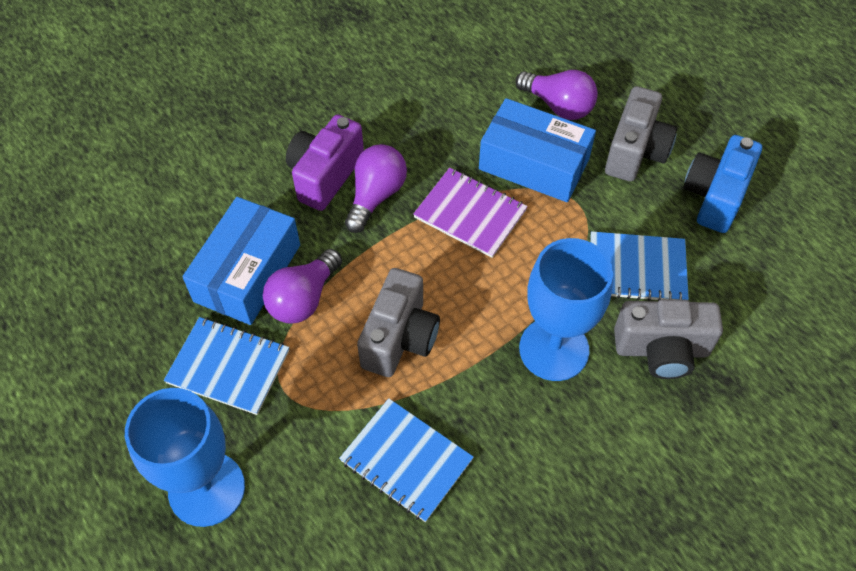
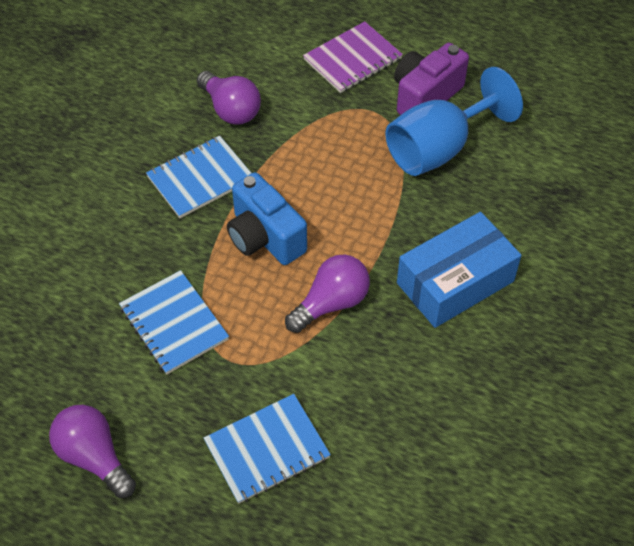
blue box: 2 -> 1
blue goblet: 2 -> 1
grey camera: 3 -> 0

